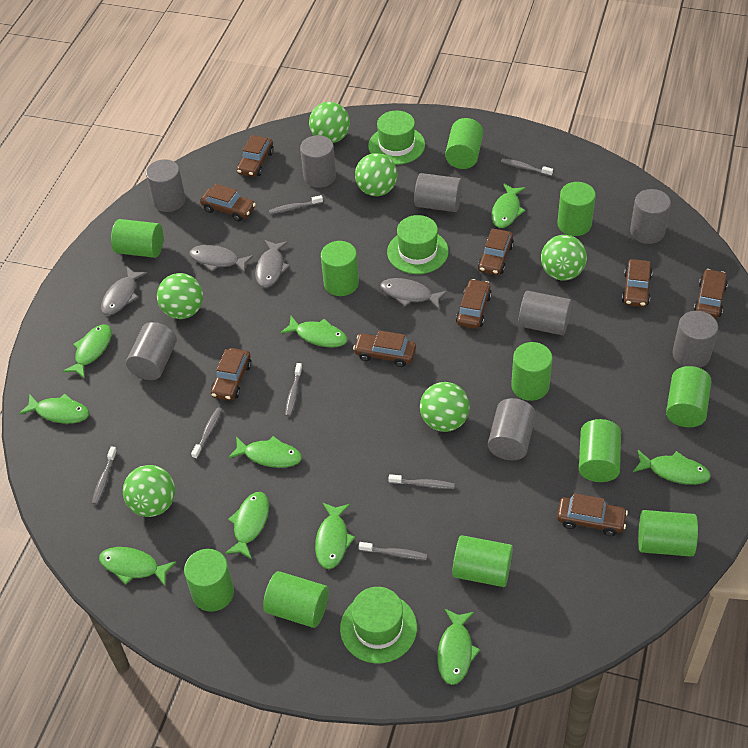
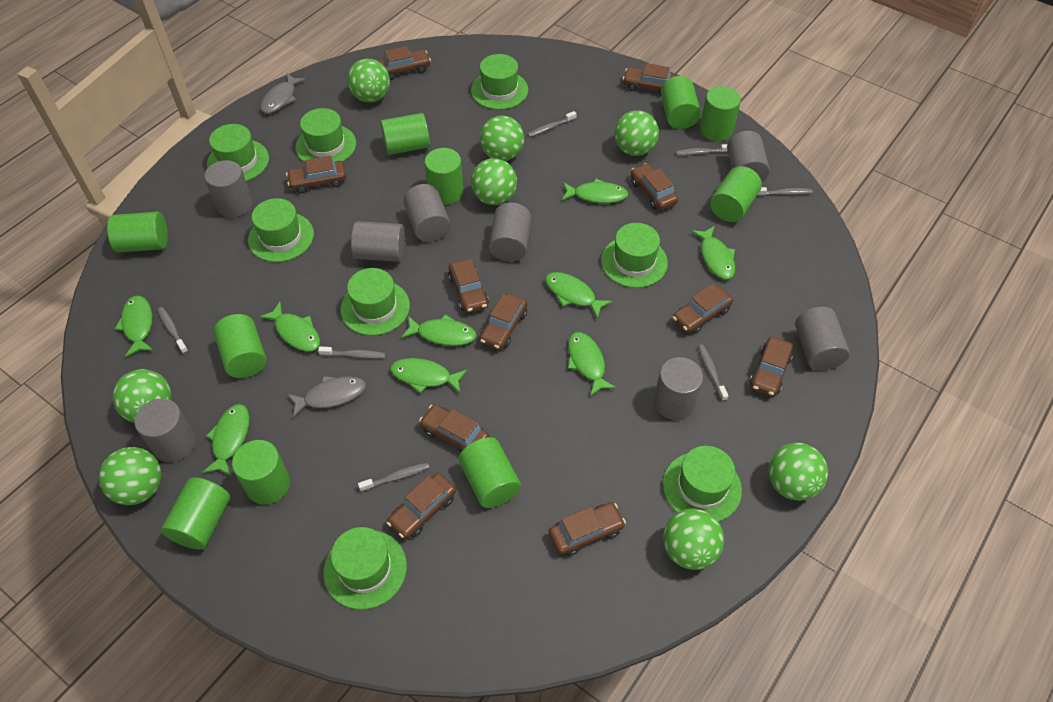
brown car: 9 -> 11
green ball: 6 -> 8
green cylinder: 11 -> 10
green fish: 10 -> 9
green hat: 3 -> 8
grey fish: 4 -> 2

